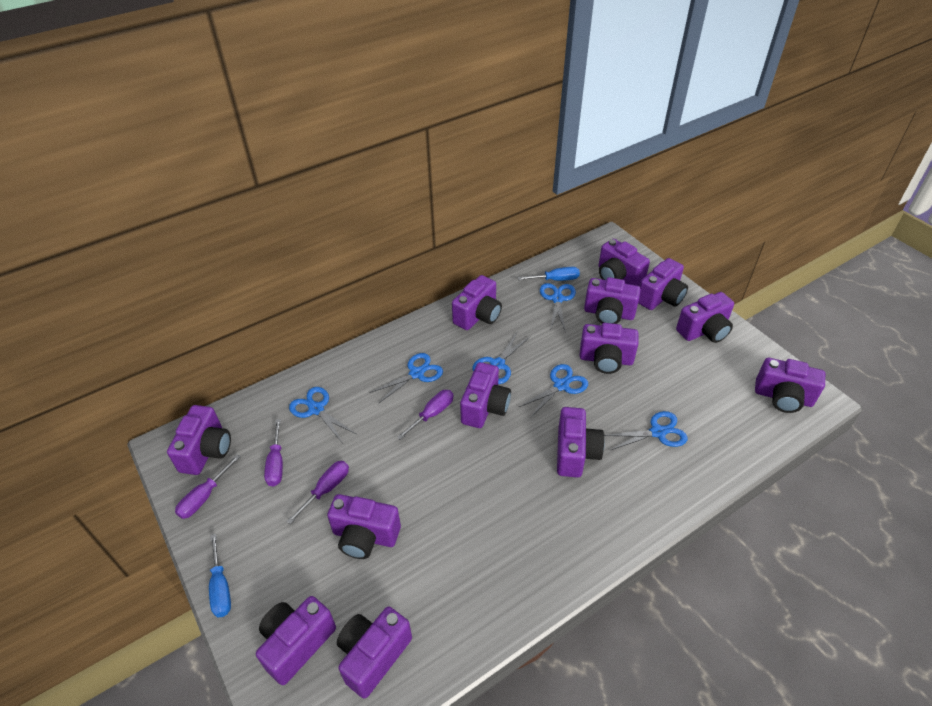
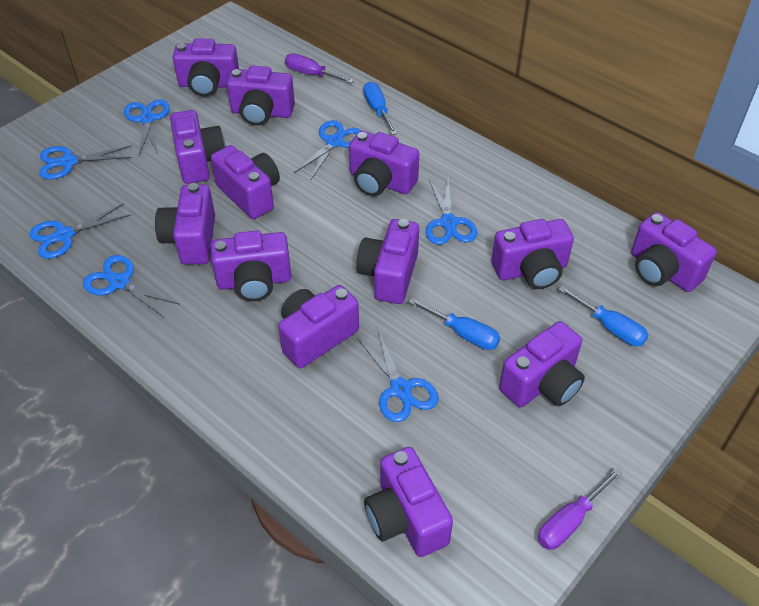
blue scissors: 6 -> 7
blue screwdriver: 2 -> 3
purple screwdriver: 4 -> 2

